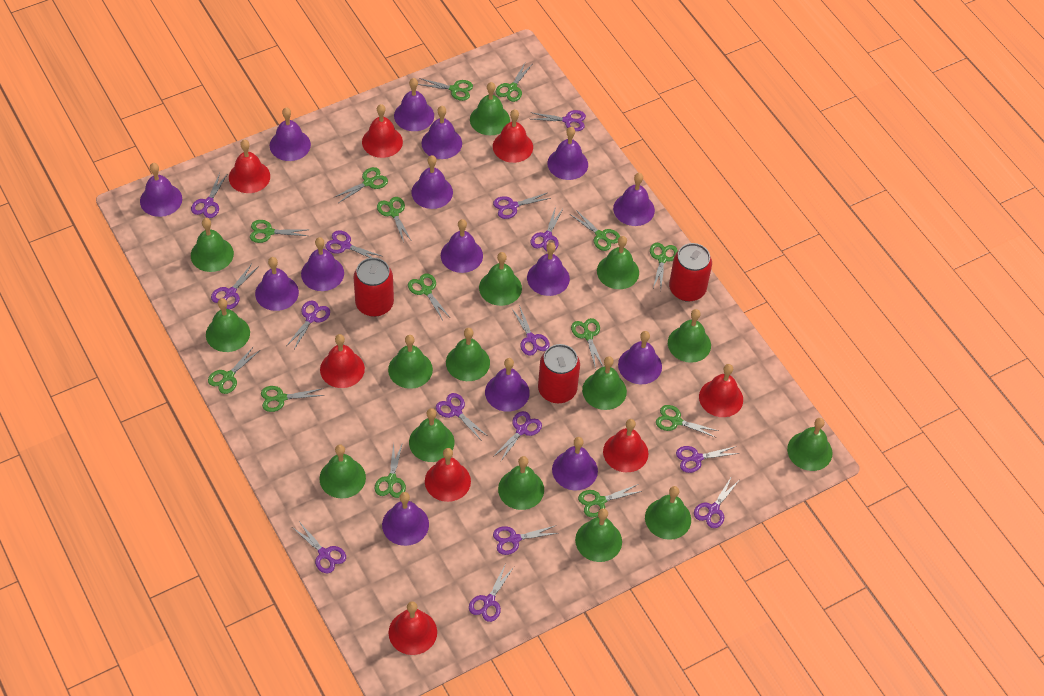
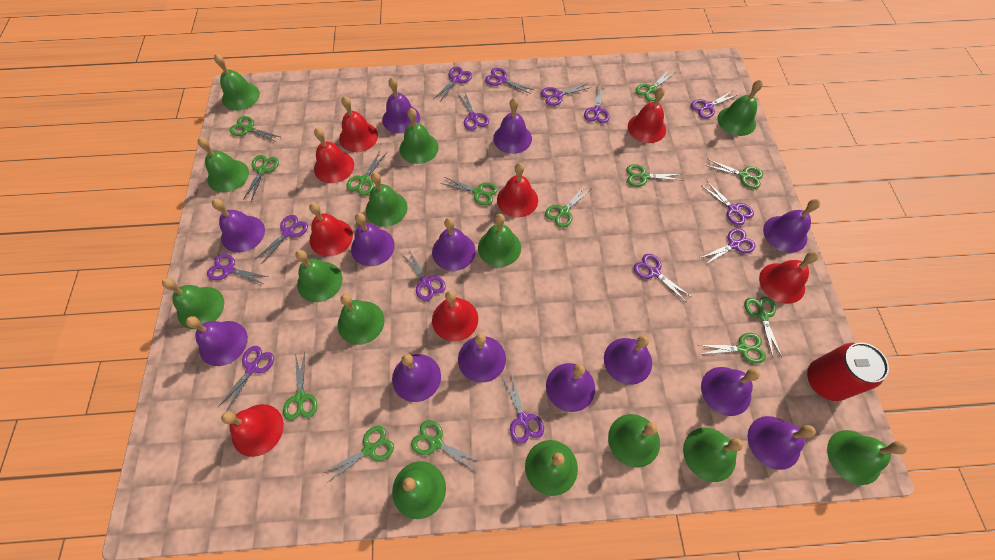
green bell: 15 -> 14
green scissors: 14 -> 13
purple bell: 15 -> 13
purple scissors: 15 -> 14
red can: 3 -> 1

